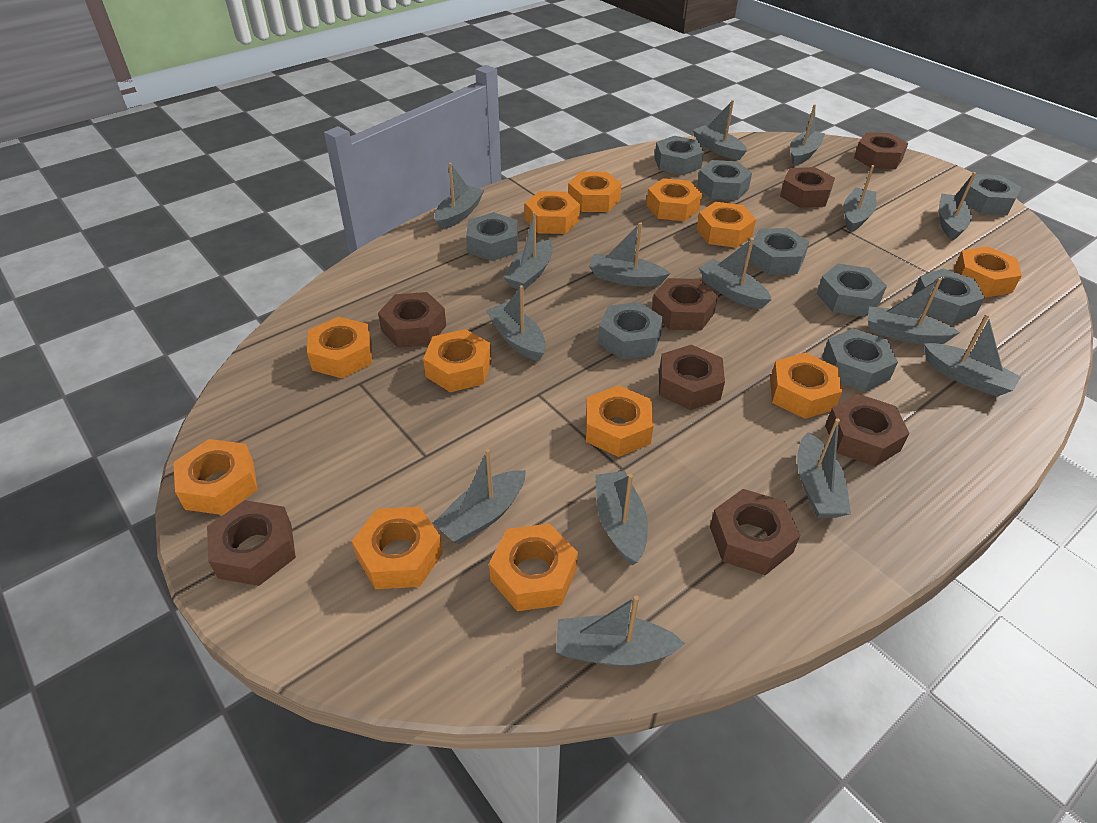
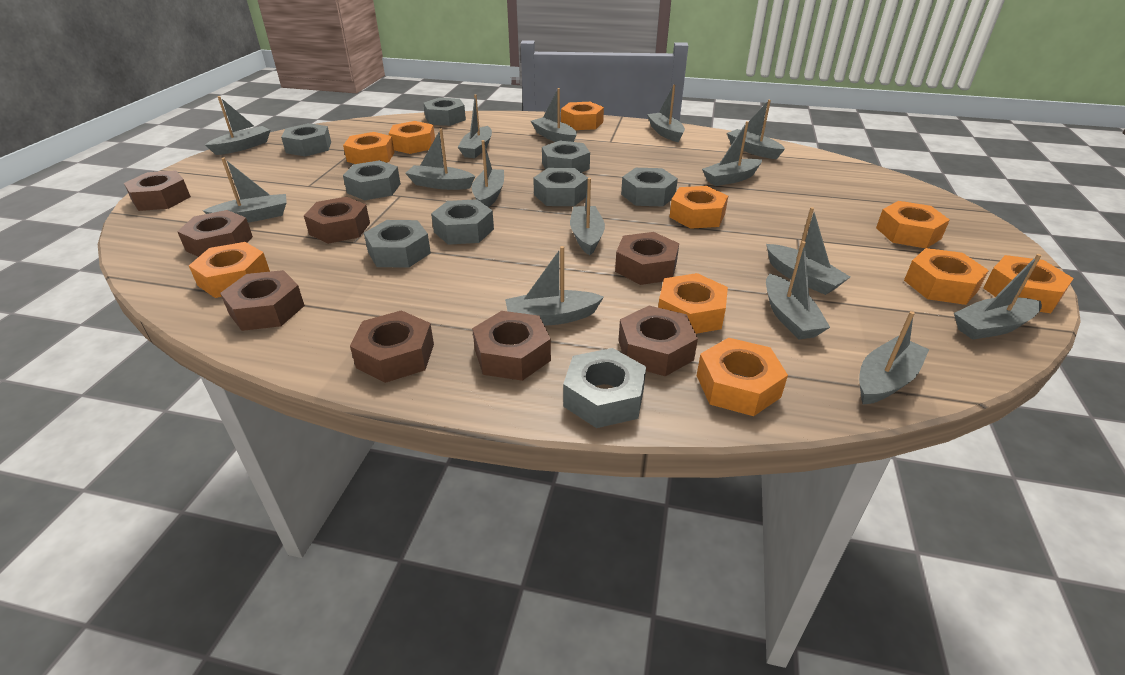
orange nut: 12 -> 10

